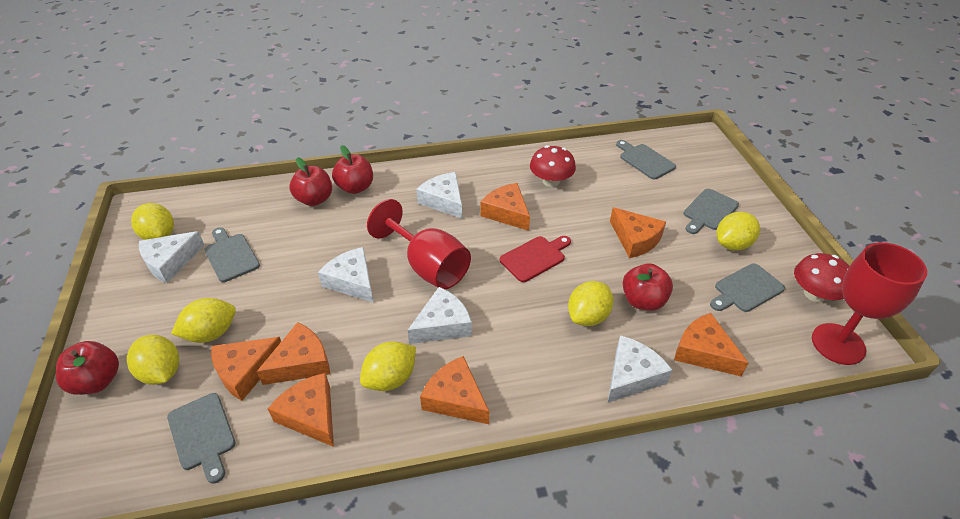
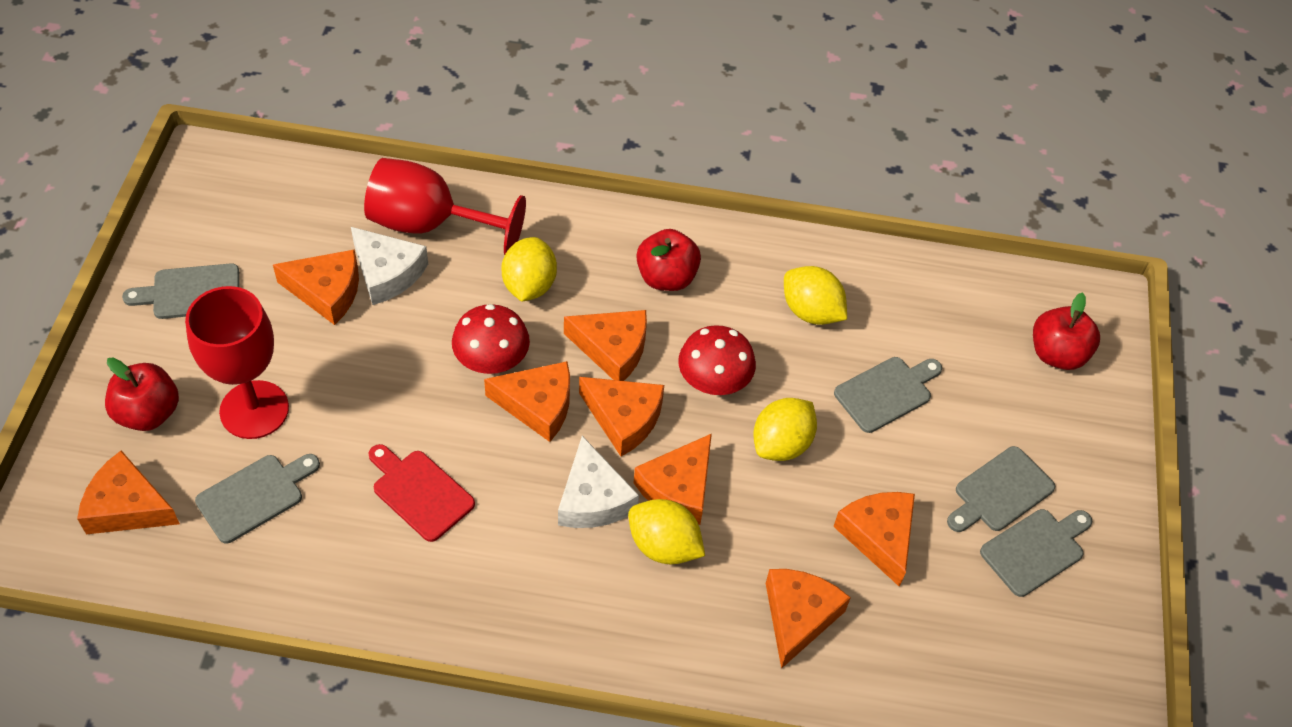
orange cheese: 7 -> 8
red apple: 4 -> 3
white cheese: 5 -> 2
yellow lemon: 6 -> 4

